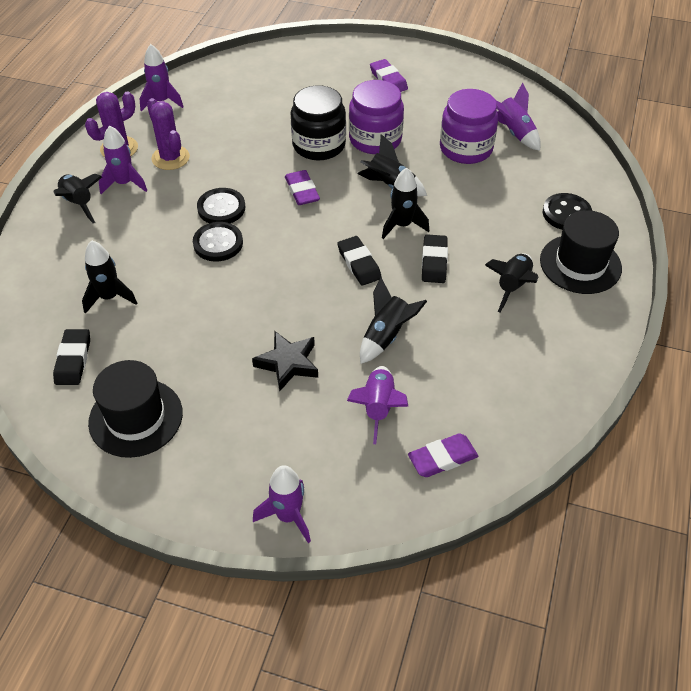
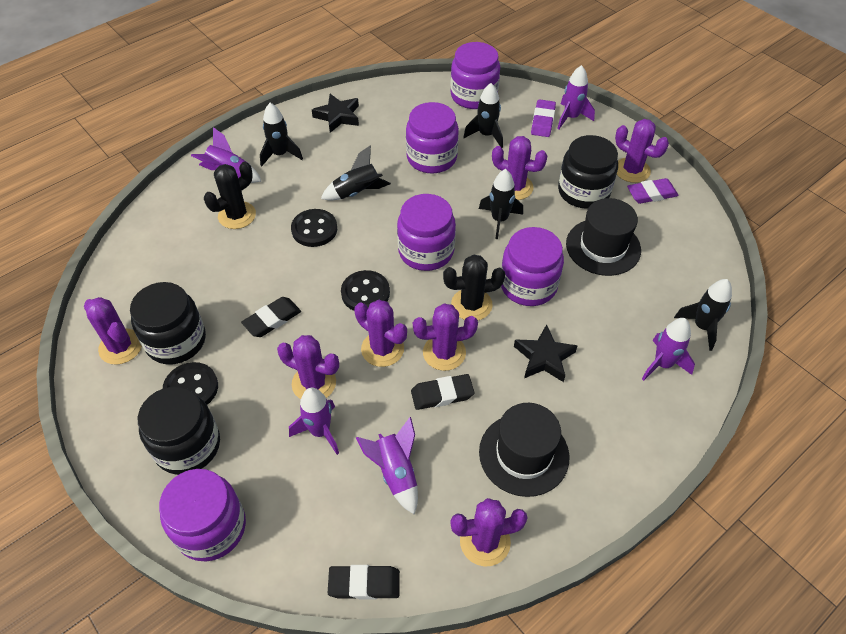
black cactus: 0 -> 2
black jar: 1 -> 3
black rocket: 6 -> 5
black star: 1 -> 2
purple cactus: 2 -> 7
purple eraser: 3 -> 2
purple jar: 2 -> 5

